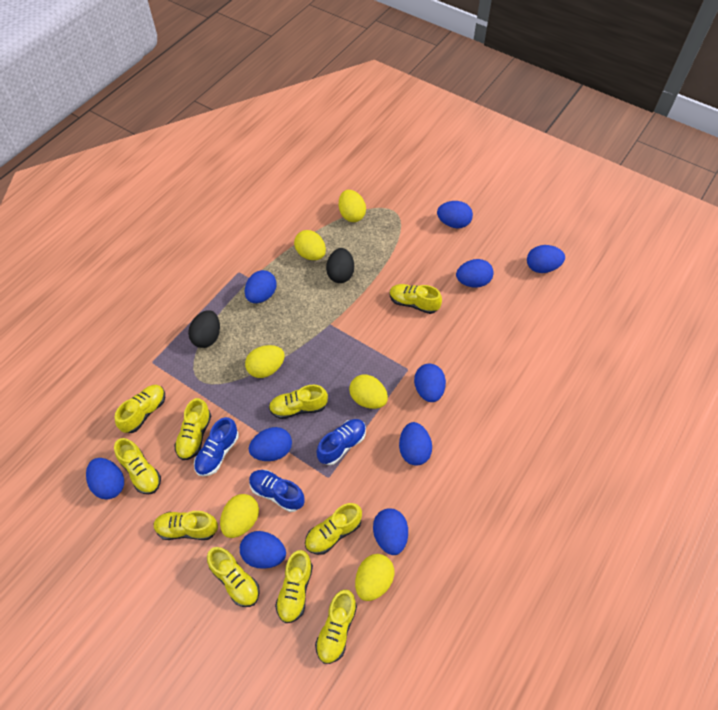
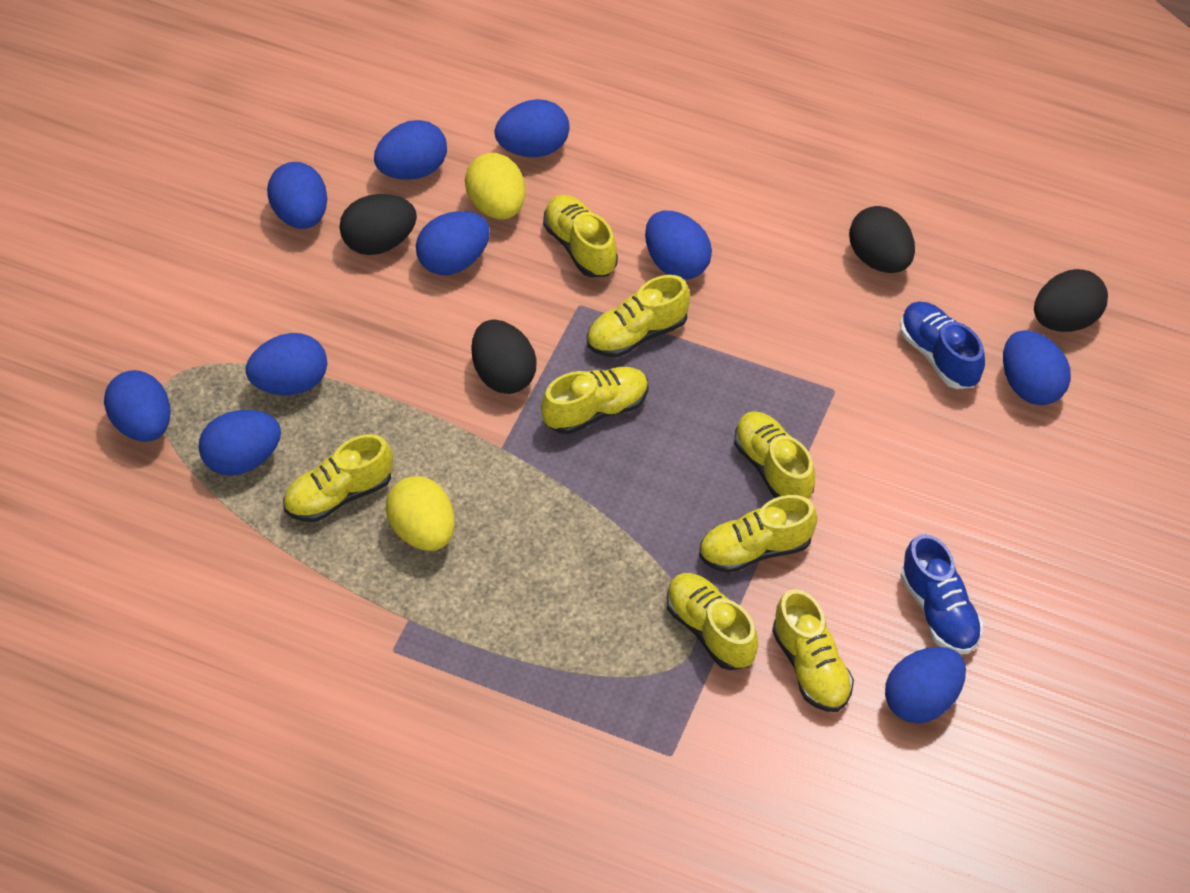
black egg: 2 -> 4
blue shoe: 3 -> 2
yellow egg: 6 -> 2
yellow shoe: 10 -> 8

